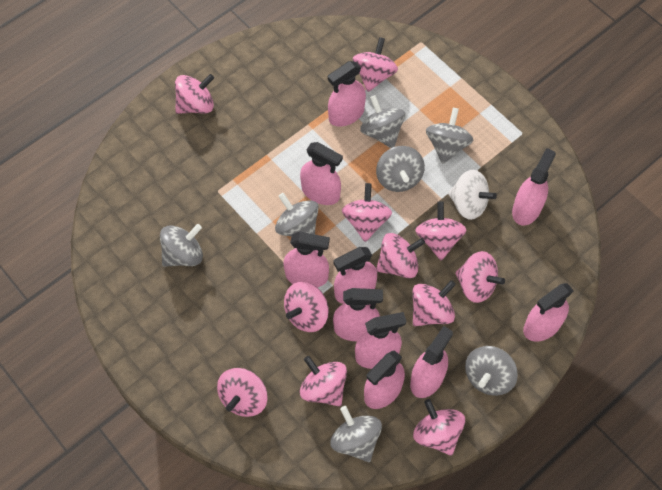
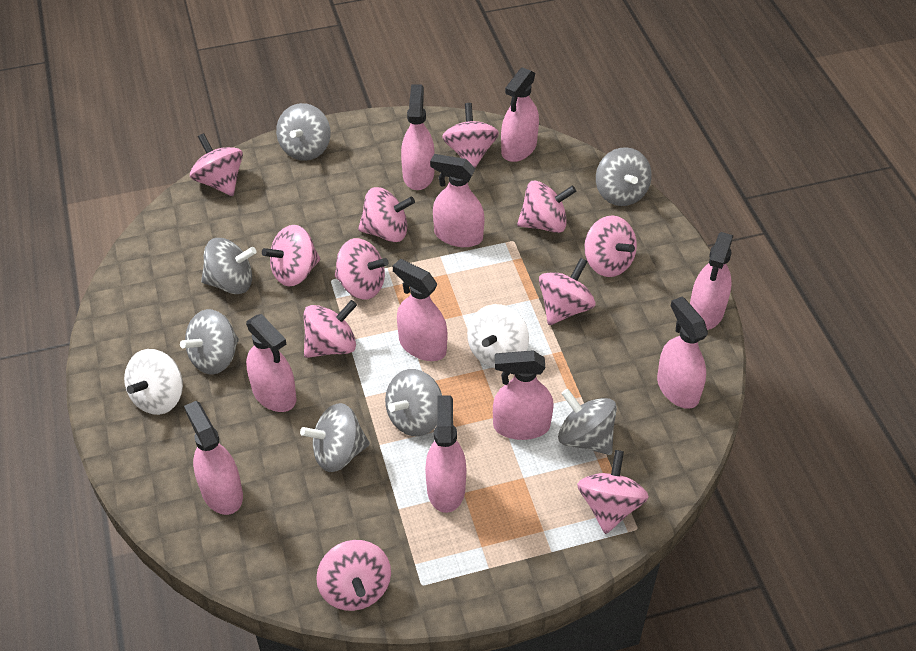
white spinning top: 1 -> 2

